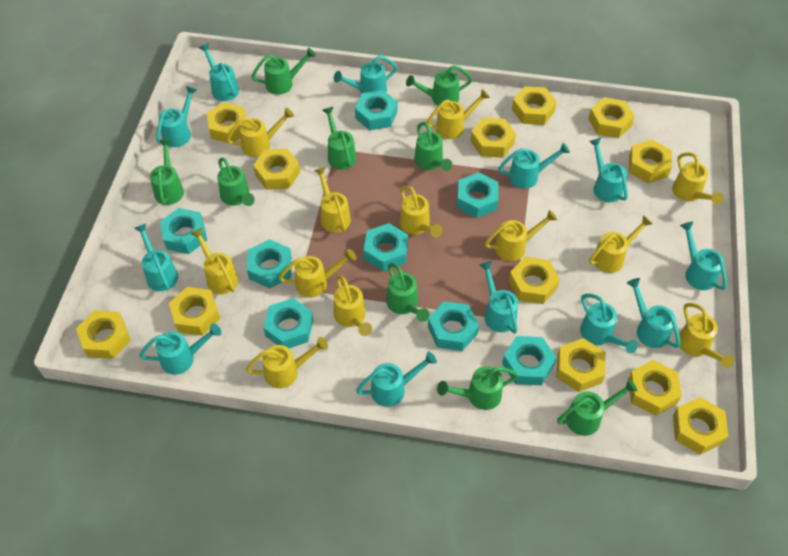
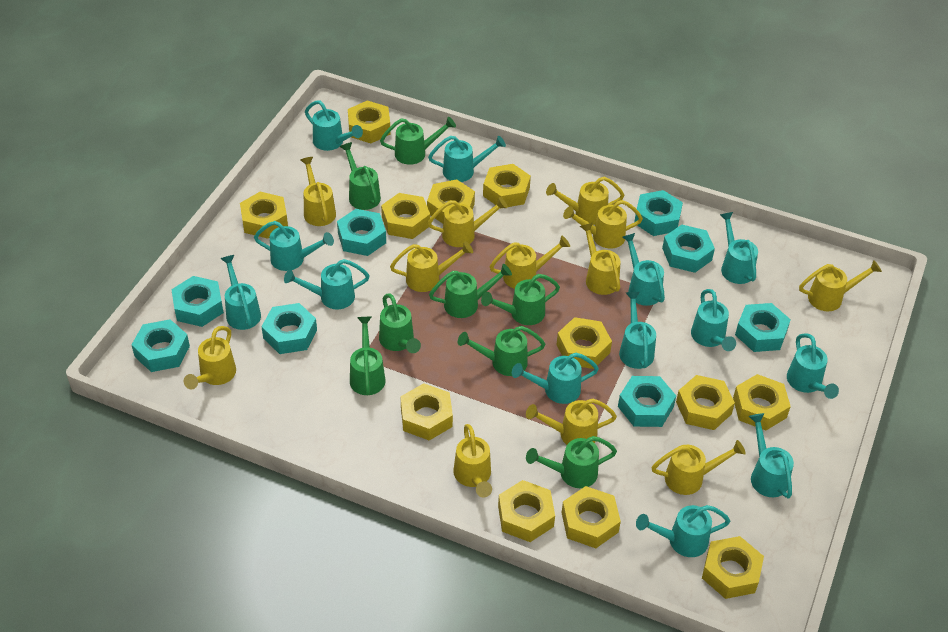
green watering can: 9 -> 8
turquoise watering can: 12 -> 13

